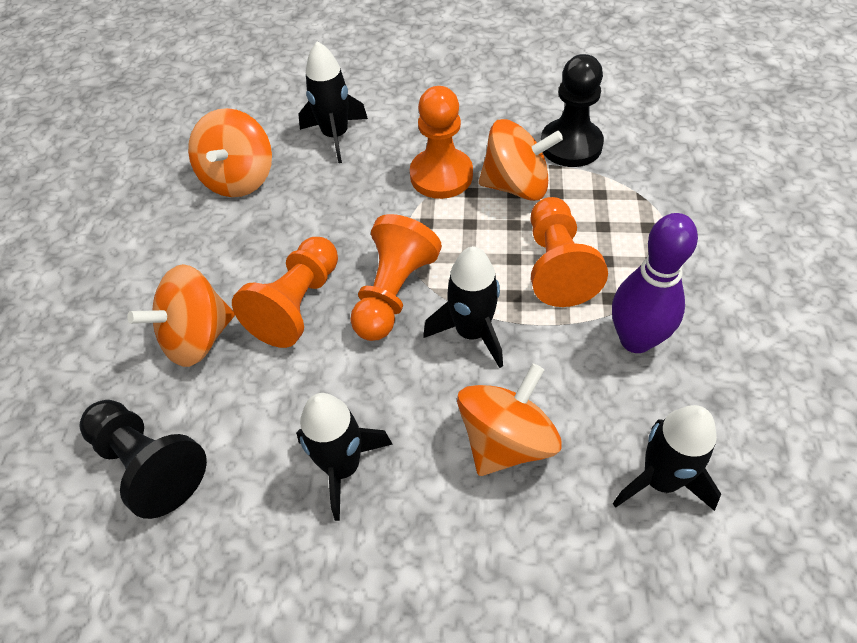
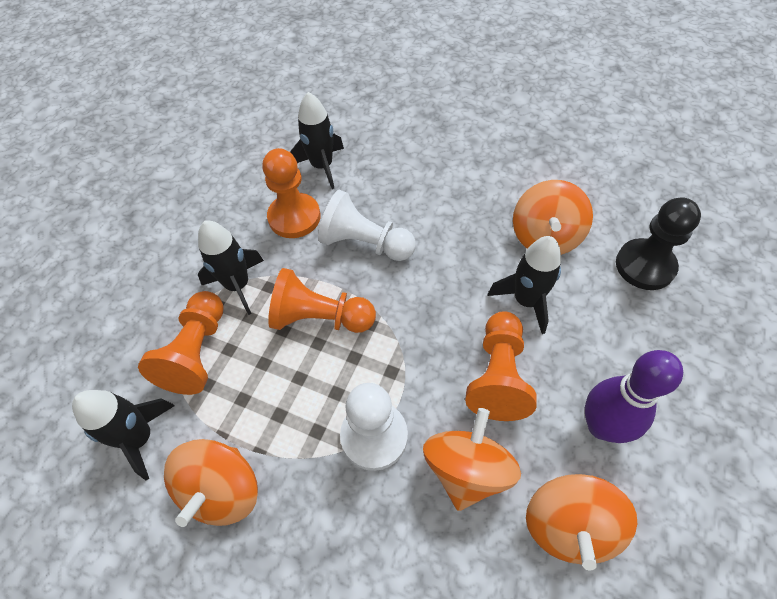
black pawn: 2 -> 1
white pawn: 0 -> 2

